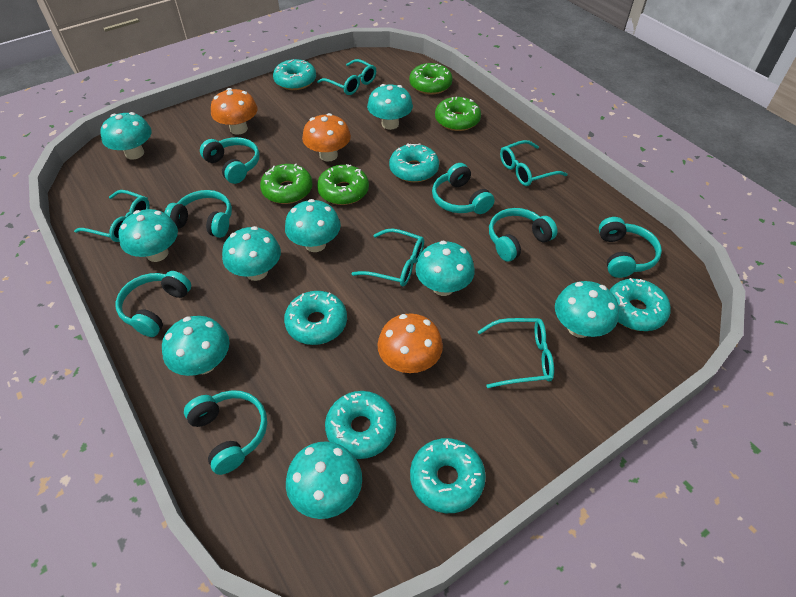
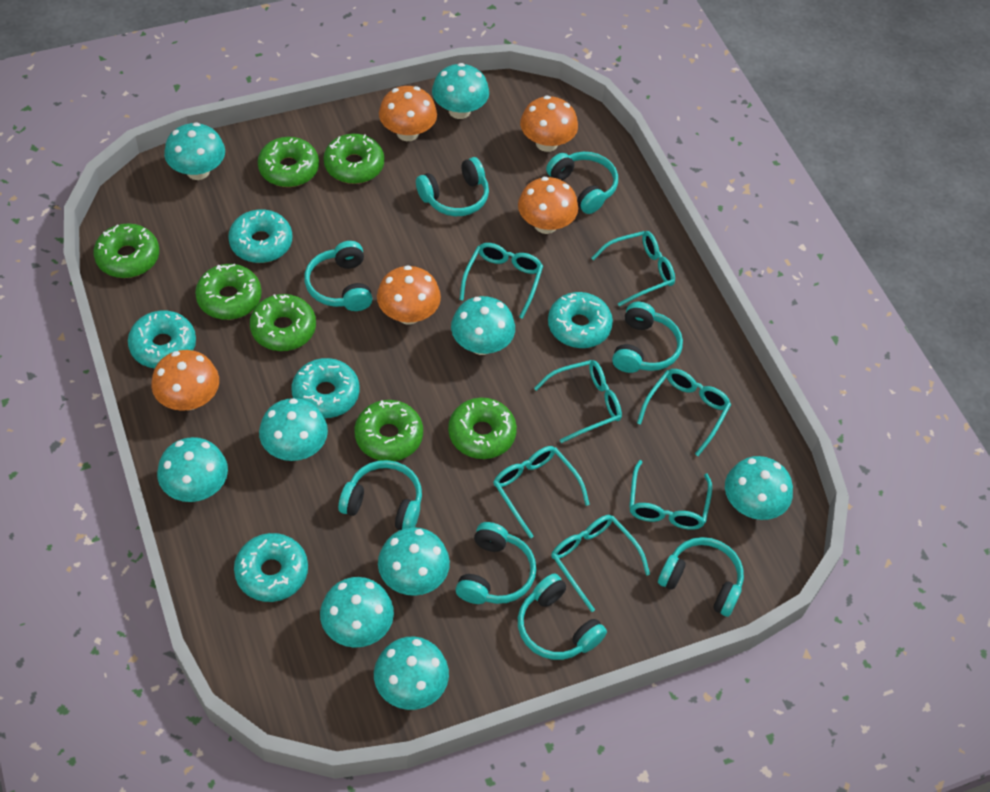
green donut: 4 -> 7
orange mushroom: 3 -> 5
turquoise donut: 6 -> 5
turquoise glasses: 5 -> 7
turquoise headphones: 7 -> 8

